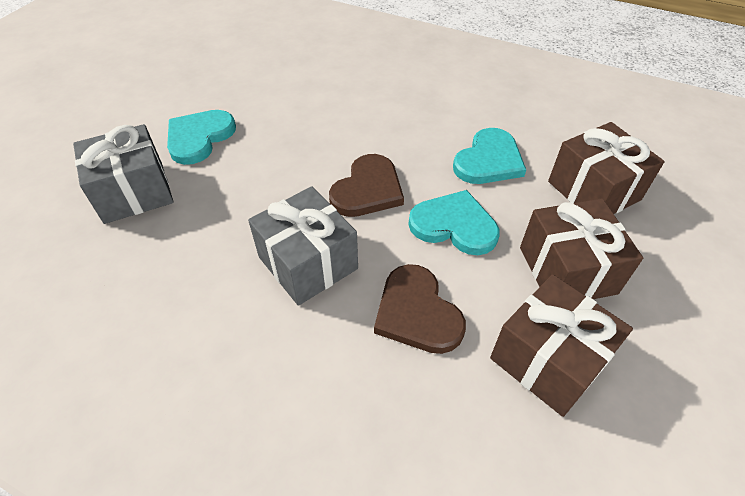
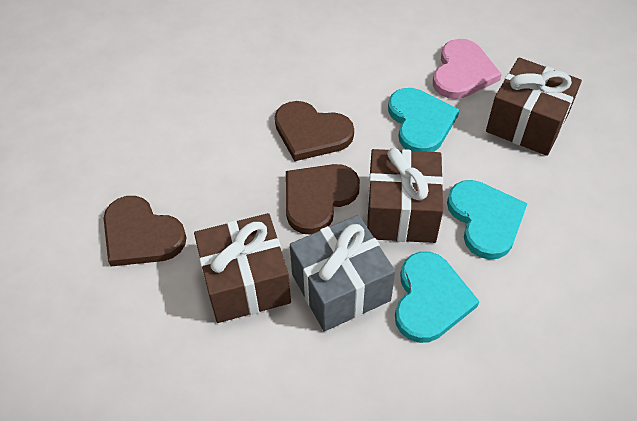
brown heart: 2 -> 3
grey gift: 2 -> 1
pink heart: 0 -> 1

